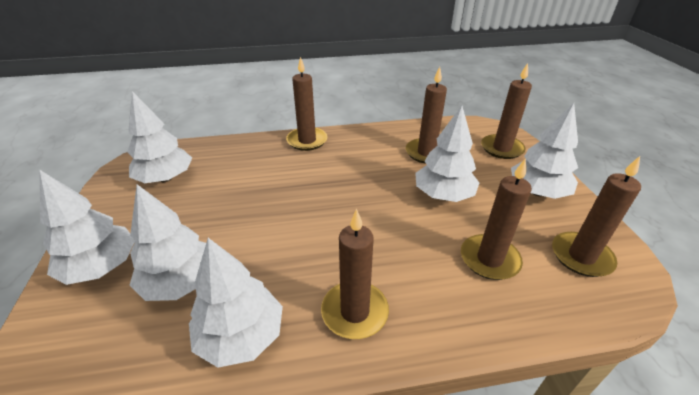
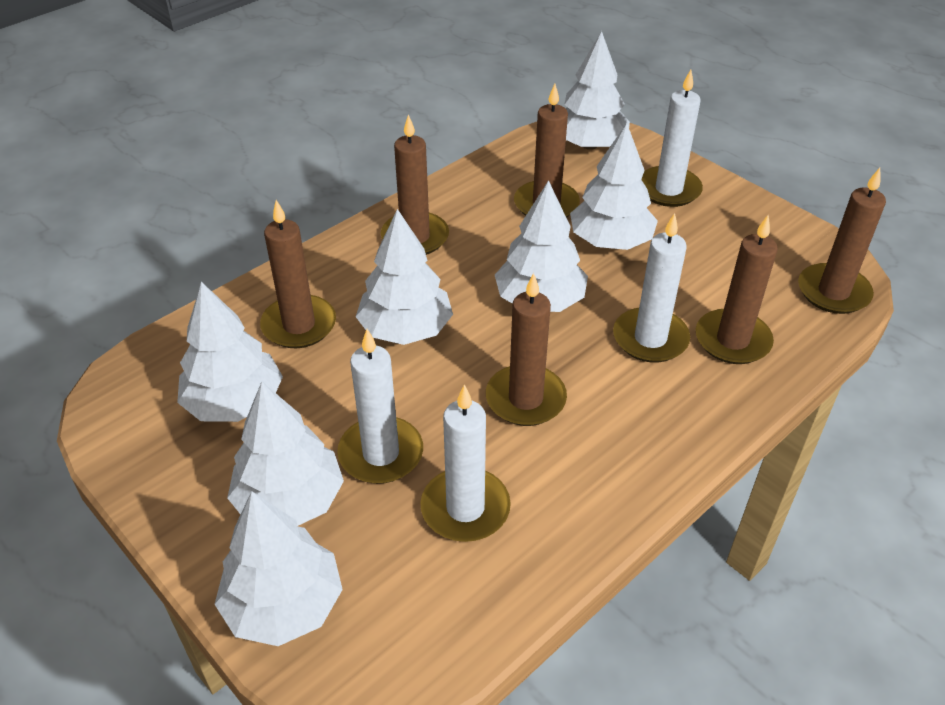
white candle: 0 -> 4
white tree: 6 -> 7

